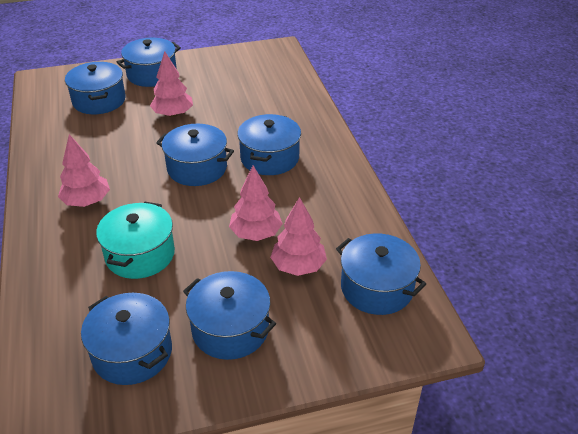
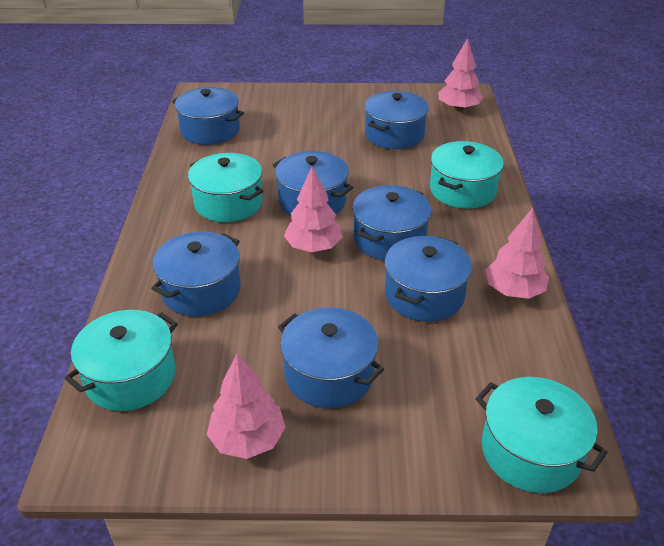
turquoise pot: 1 -> 4

